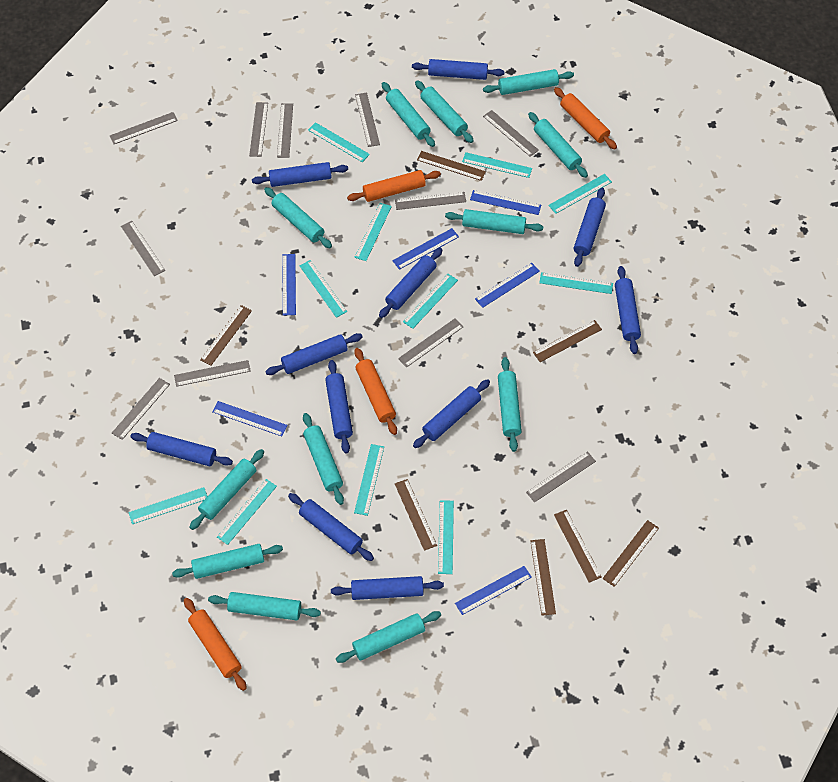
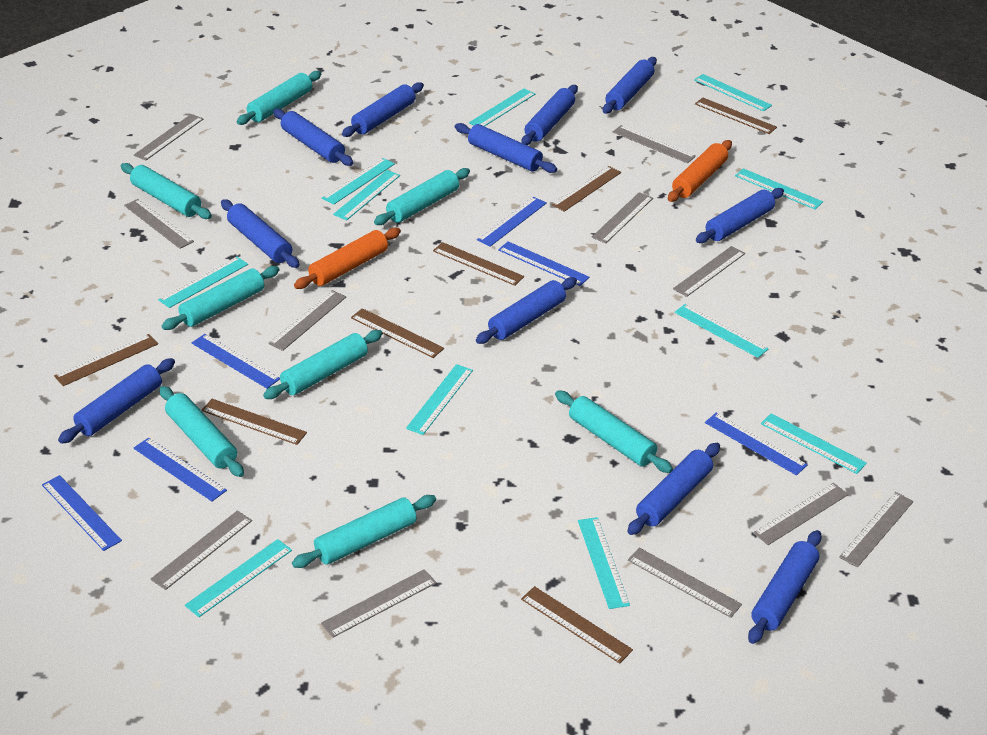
orange rolling pin: 4 -> 2
turquoise rolling pin: 12 -> 8

